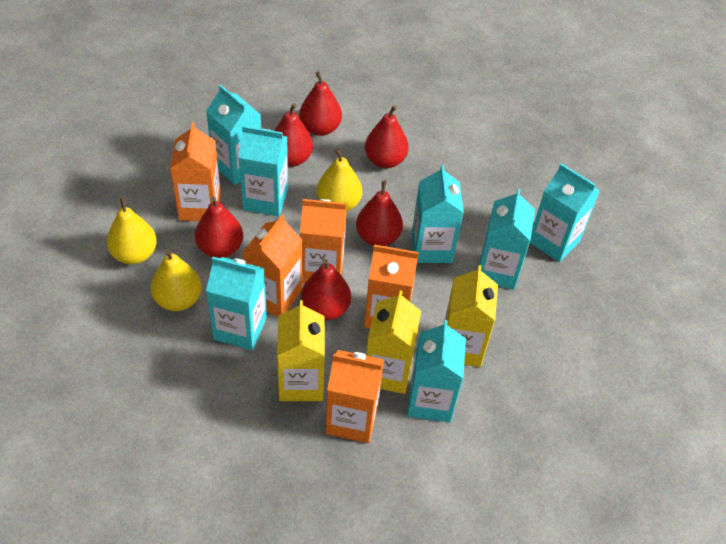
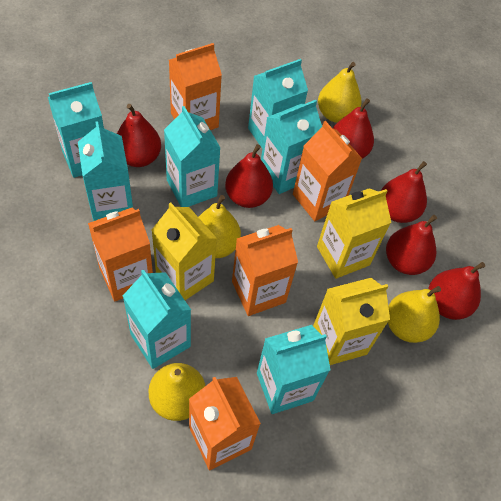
yellow pear: 3 -> 4

